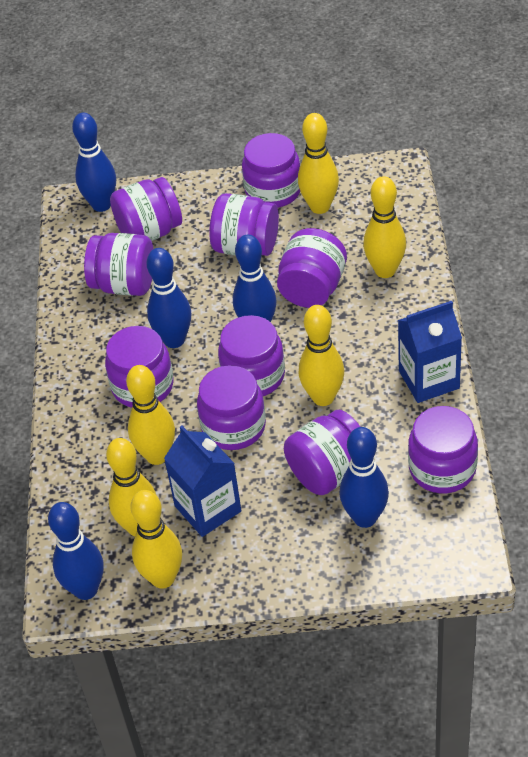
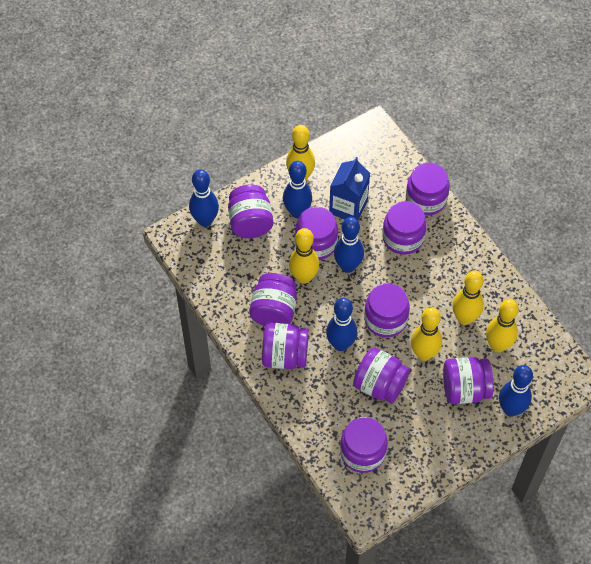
blue carton: 2 -> 1
yellow bowling pin: 6 -> 5

